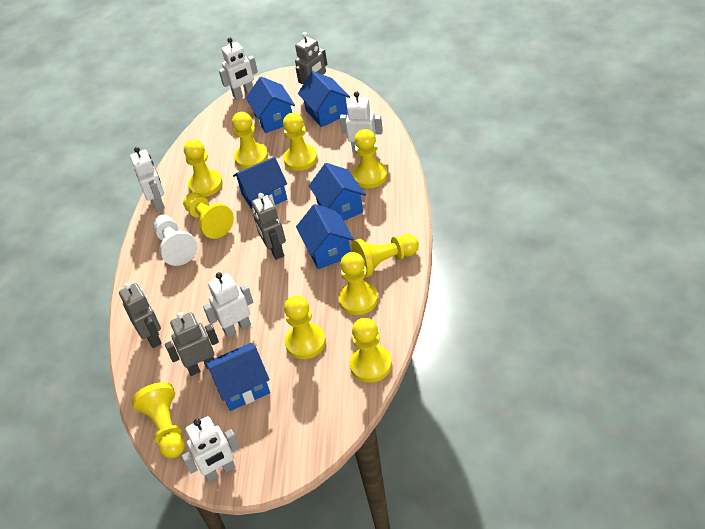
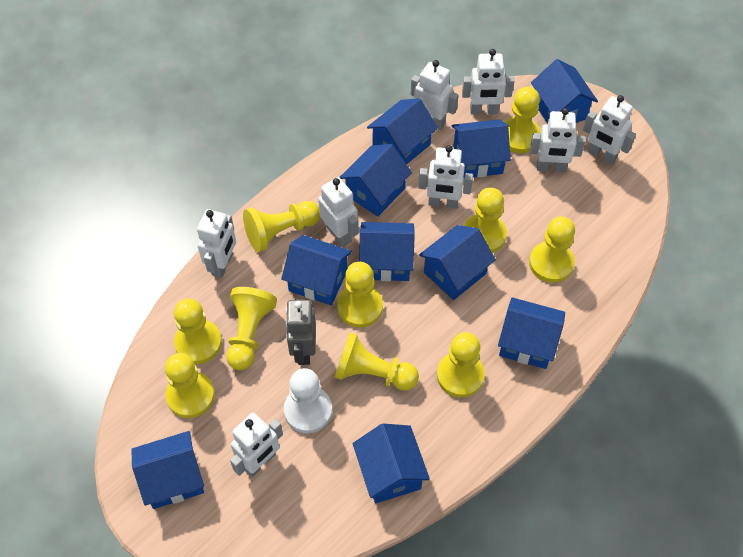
blue house: 6 -> 10
grey robot: 4 -> 1
white robot: 5 -> 8

